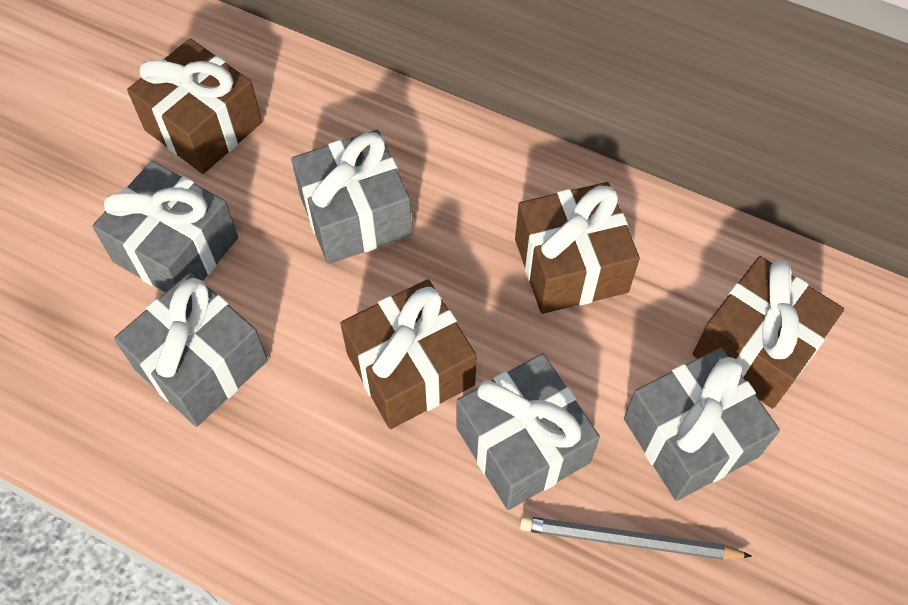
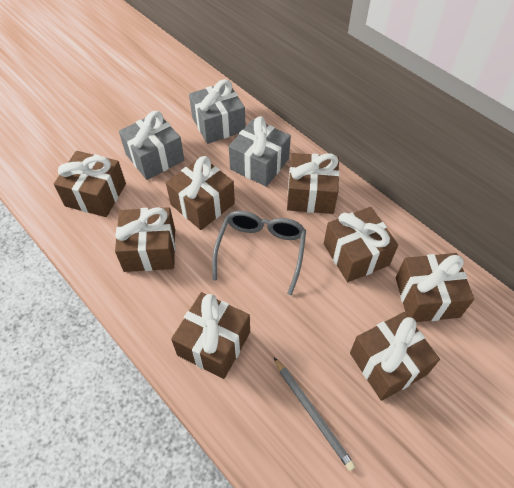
brown gift: 4 -> 8
grey gift: 5 -> 3
grey glasses: 0 -> 1

